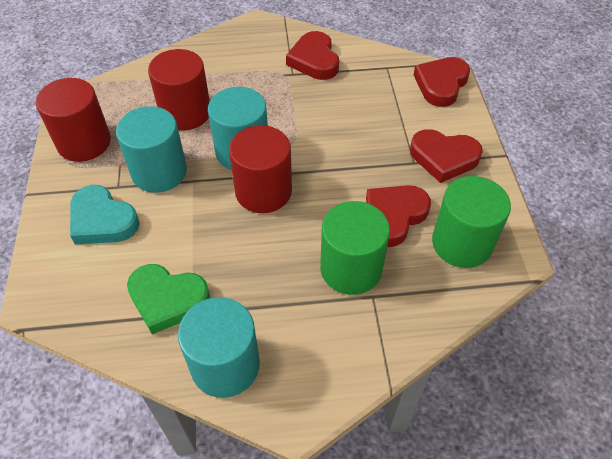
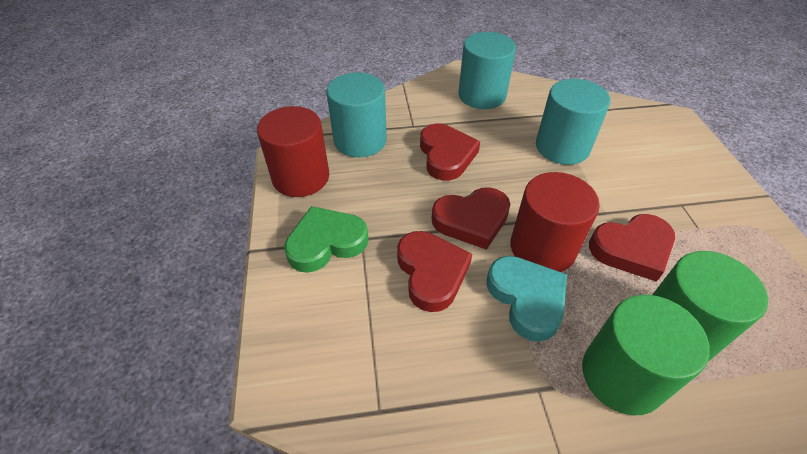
red cylinder: 3 -> 2

